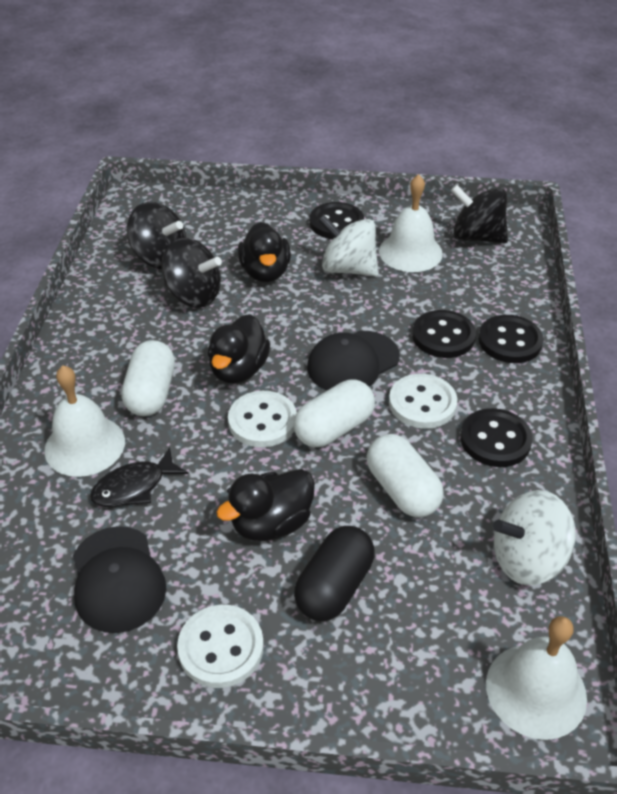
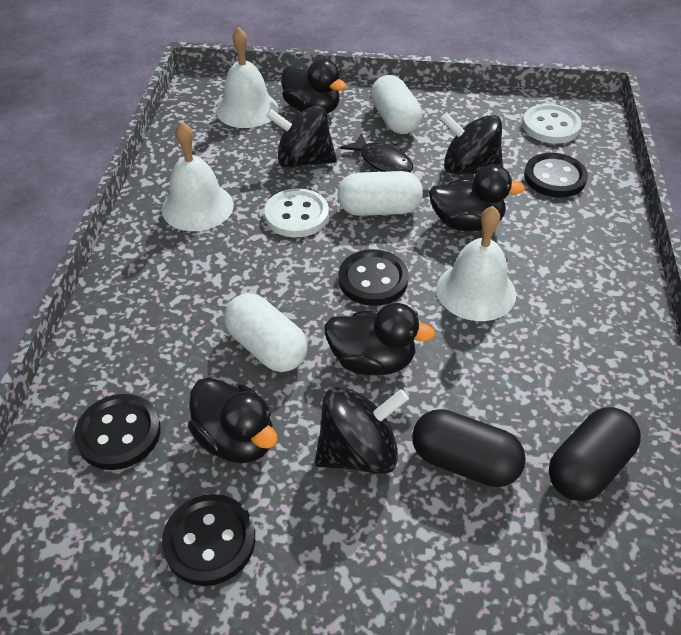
black cap: 2 -> 0
black capsule: 1 -> 2
black duck: 3 -> 4
white button: 3 -> 2
white spinning top: 2 -> 0

